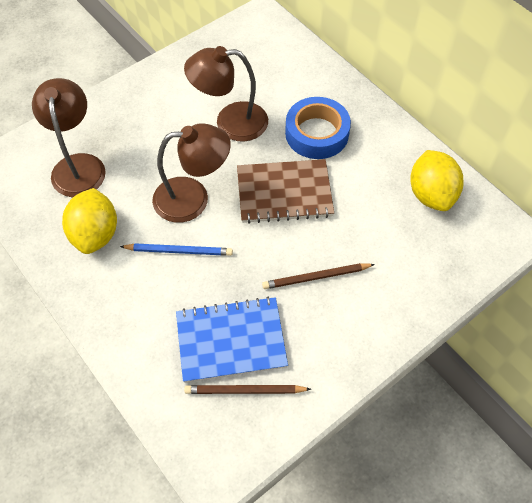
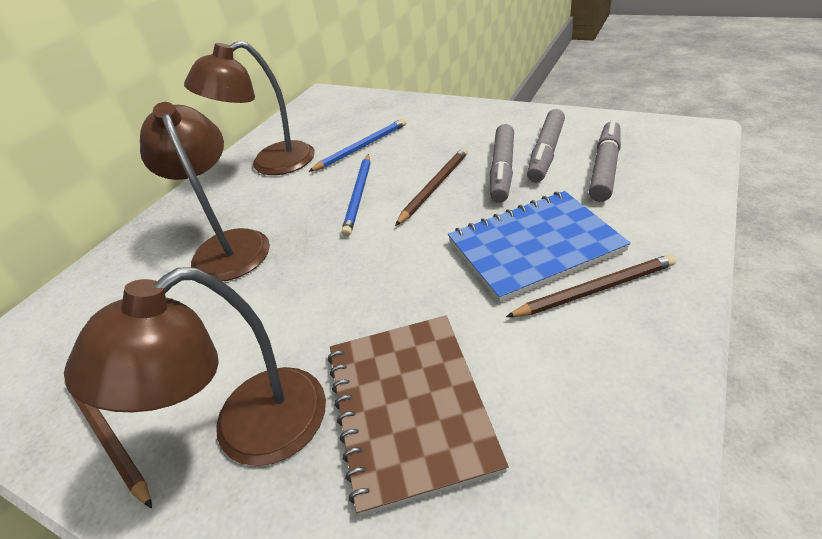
blue pencil: 1 -> 2
blue tape: 1 -> 0
brown pencil: 2 -> 3
grey marker: 0 -> 3
yellow lemon: 2 -> 0

